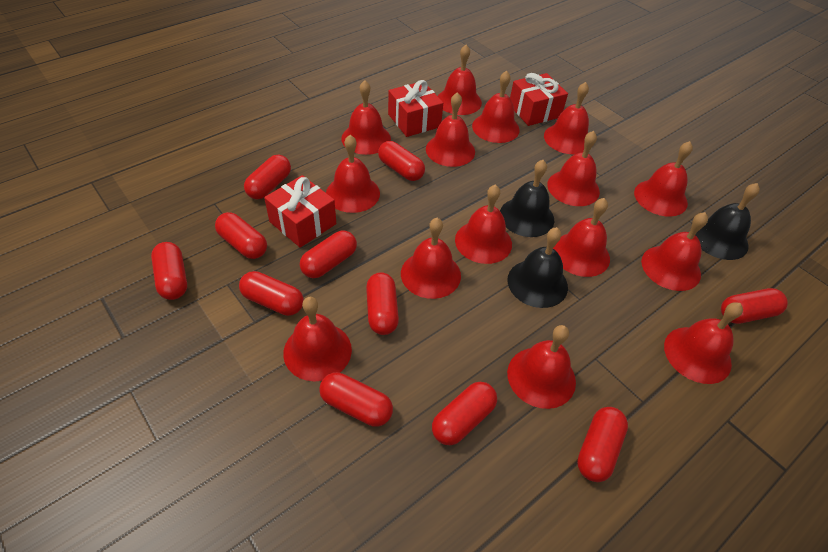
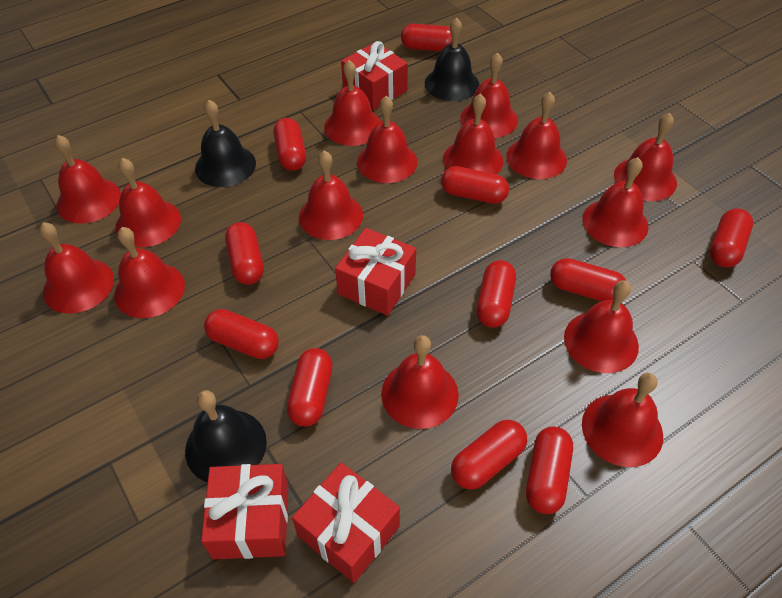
red gift: 3 -> 4

